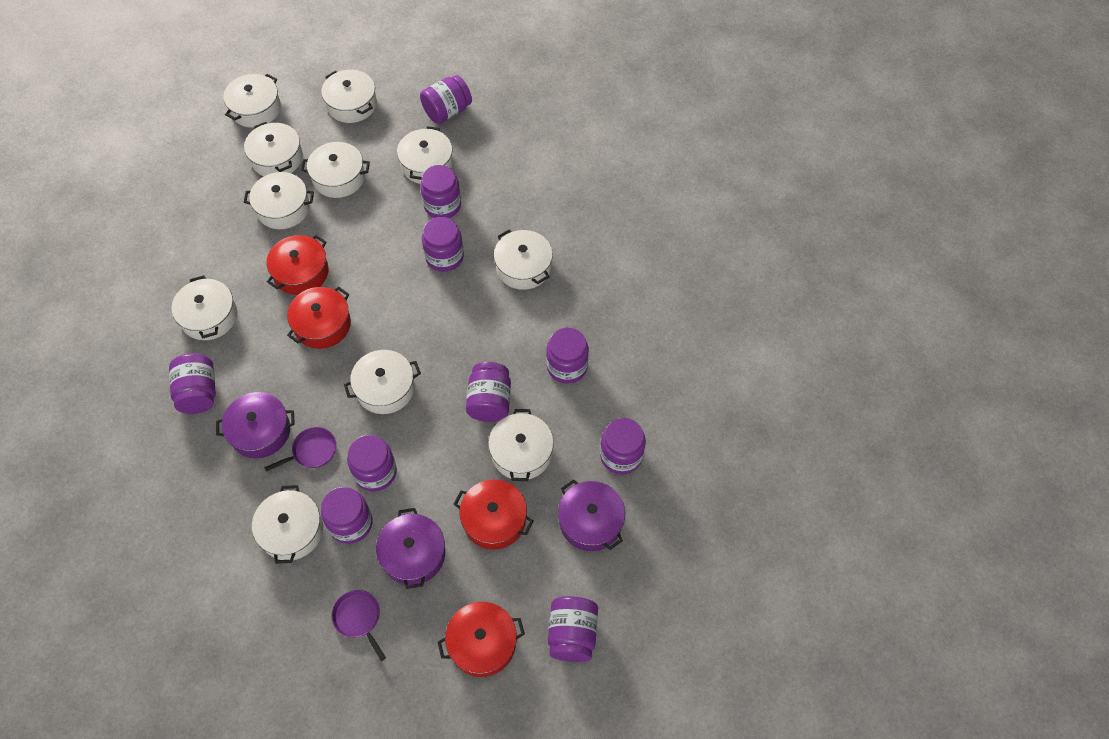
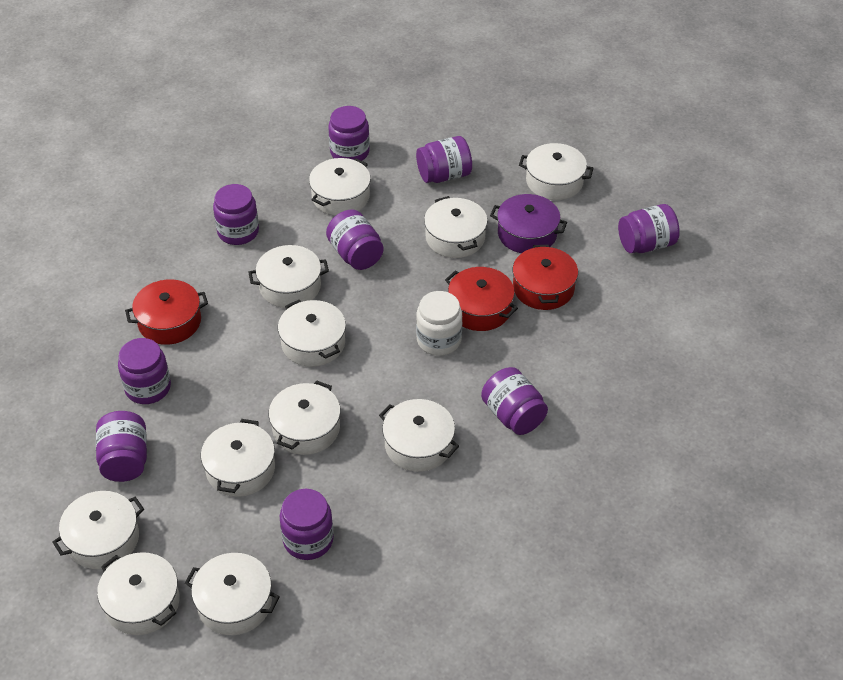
purple jar: 10 -> 9
purple pan: 2 -> 0
purple pot: 3 -> 1
red pot: 4 -> 3
white jar: 0 -> 1

